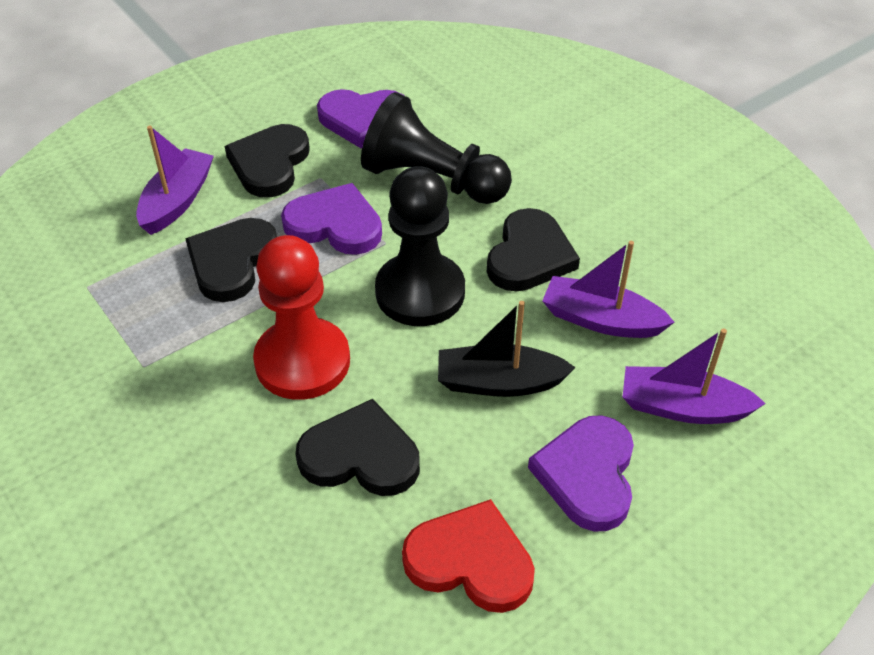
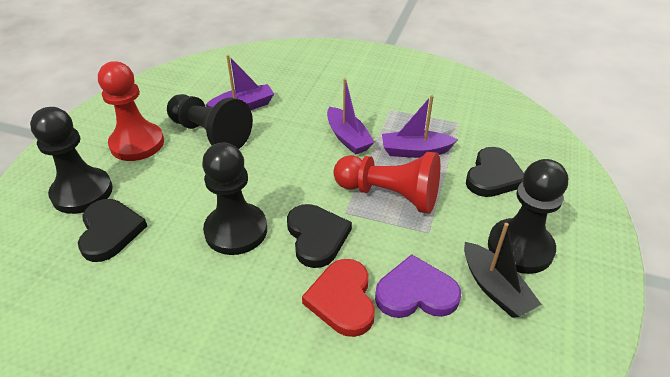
black heart: 4 -> 3
black pawn: 2 -> 4
purple heart: 3 -> 1
red pawn: 1 -> 2

